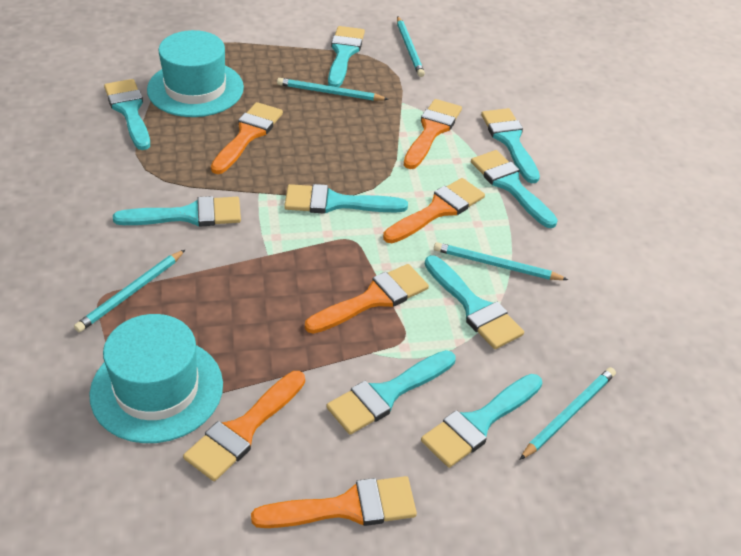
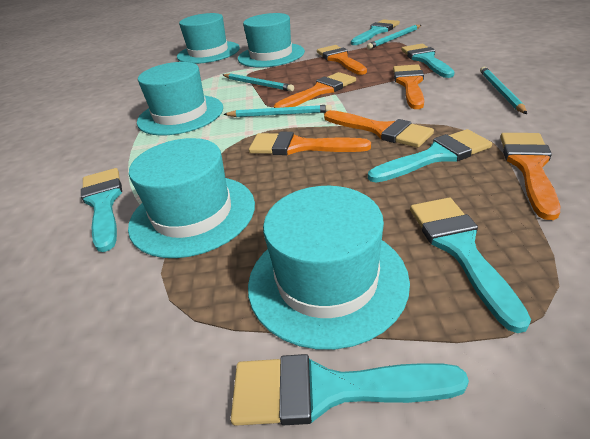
turquoise brush: 9 -> 6
turquoise hat: 2 -> 5
turquoise pencil: 5 -> 4

